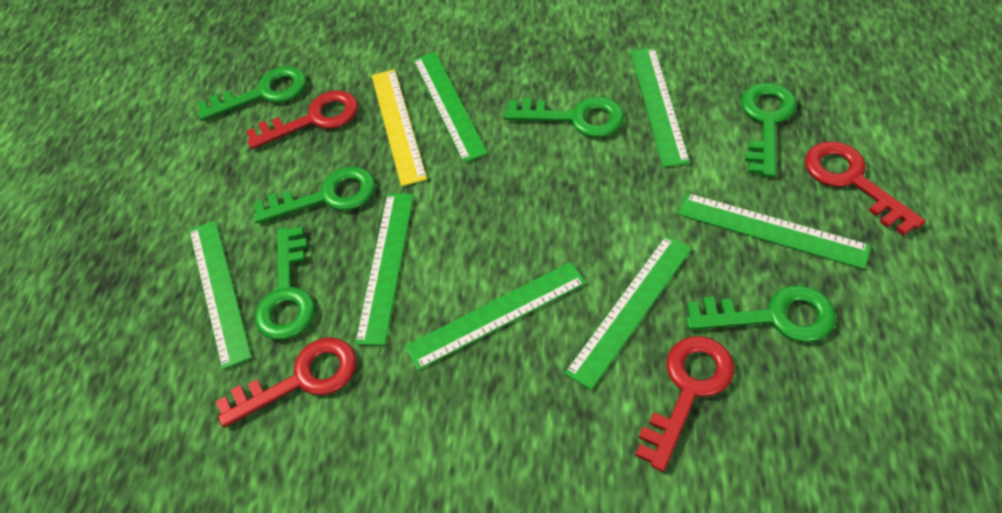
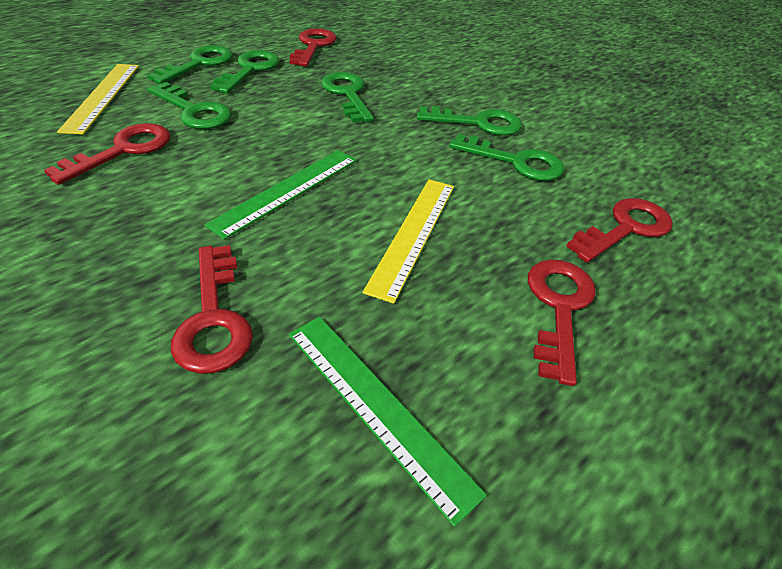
green ruler: 7 -> 2
red key: 4 -> 5
yellow ruler: 1 -> 2

